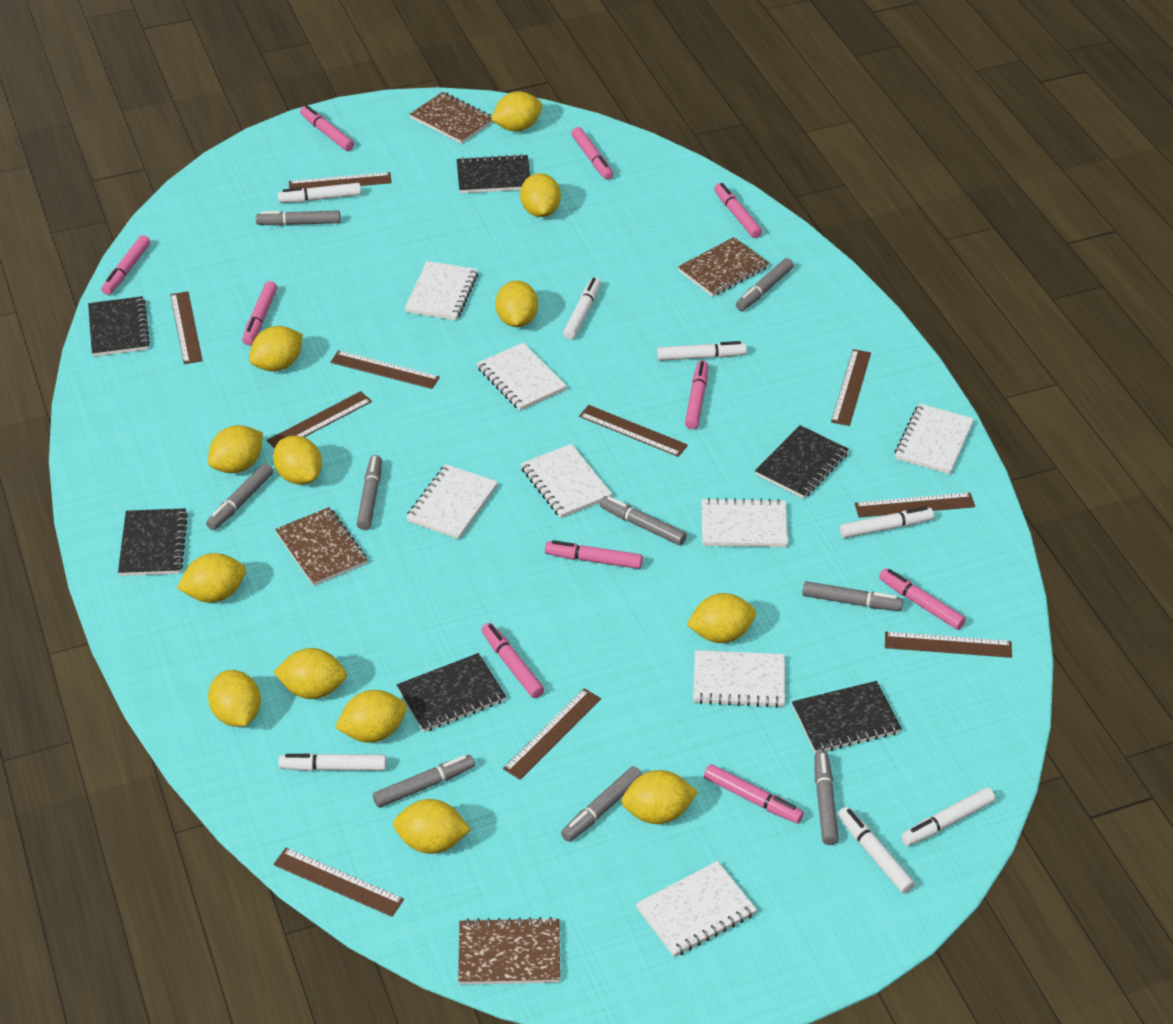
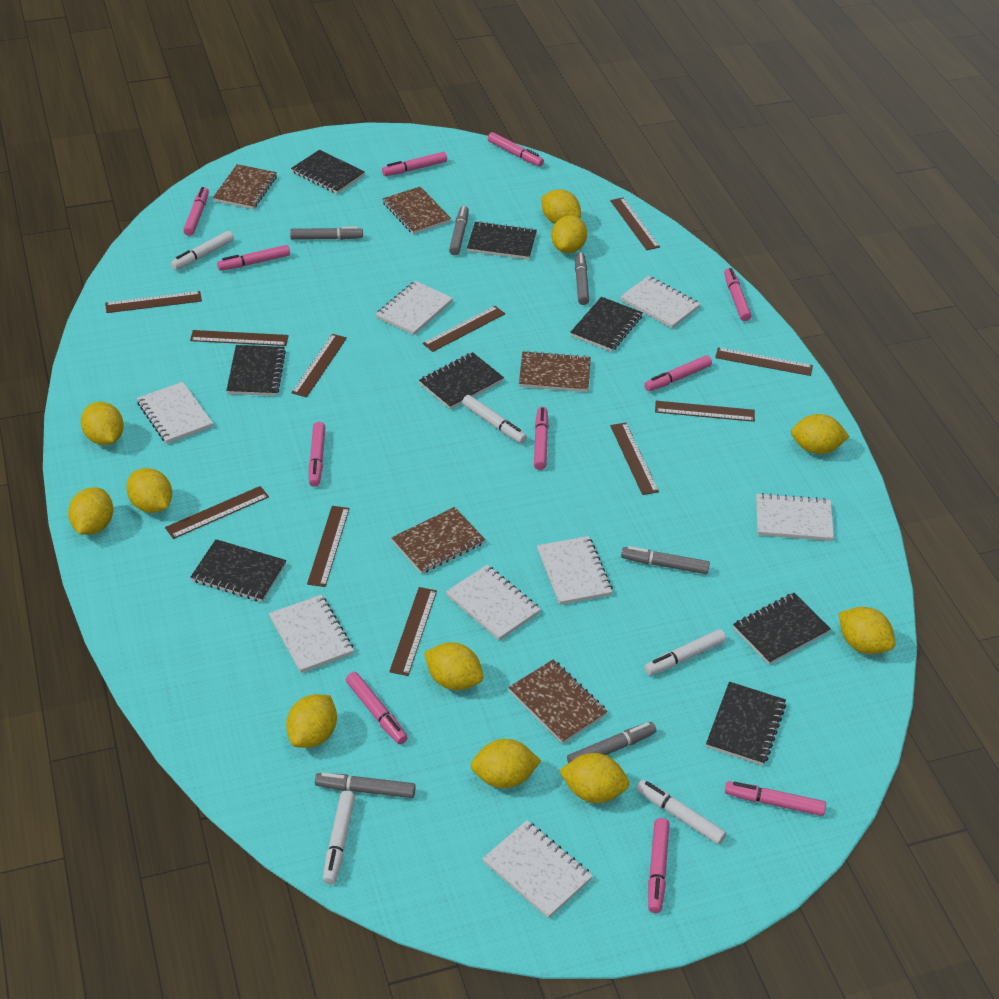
black notebook: 6 -> 8
brown notebook: 4 -> 5
brown ruler: 10 -> 11
grey marker: 9 -> 6
pink marker: 10 -> 11
white marker: 7 -> 5
yellow lemon: 13 -> 11

